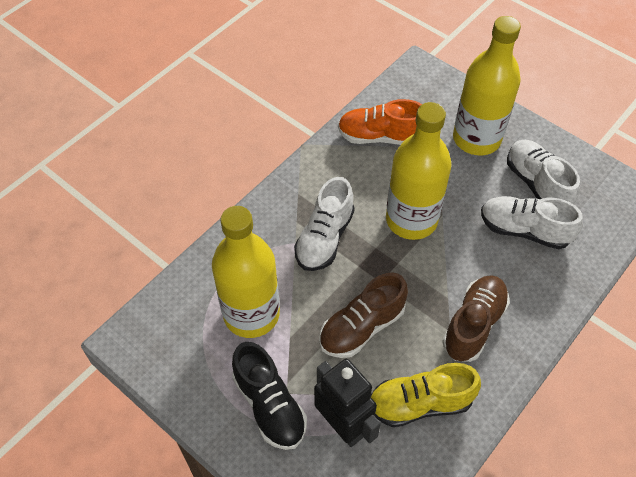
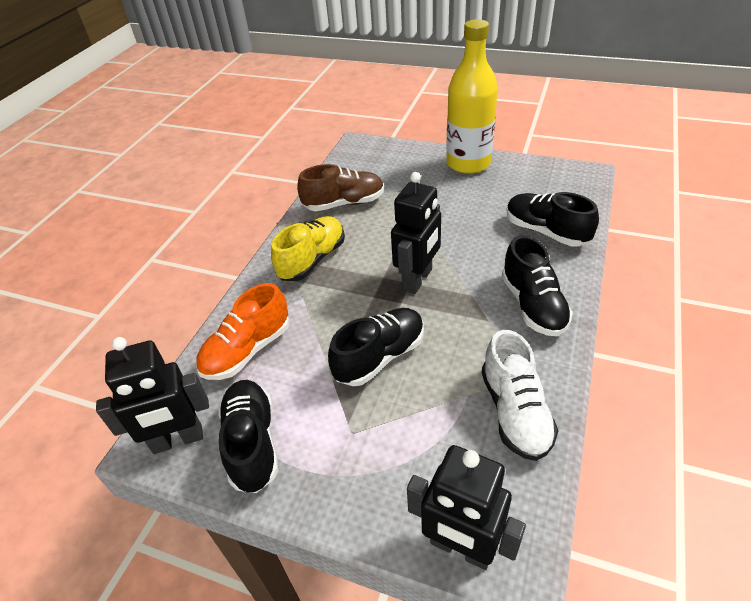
black robot: 1 -> 3
black shoe: 1 -> 4
brown shoe: 2 -> 1
white shoe: 3 -> 1
yellow bottle: 3 -> 1

